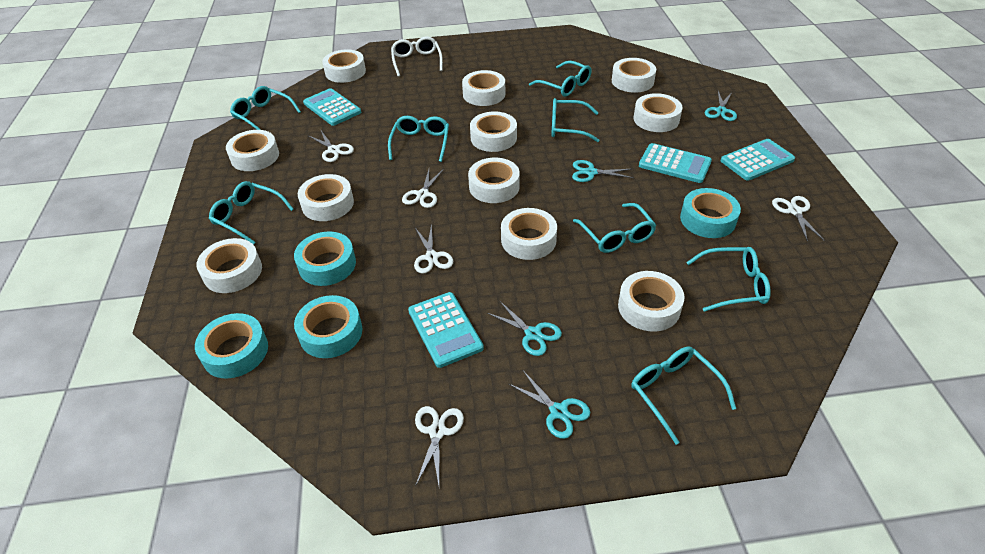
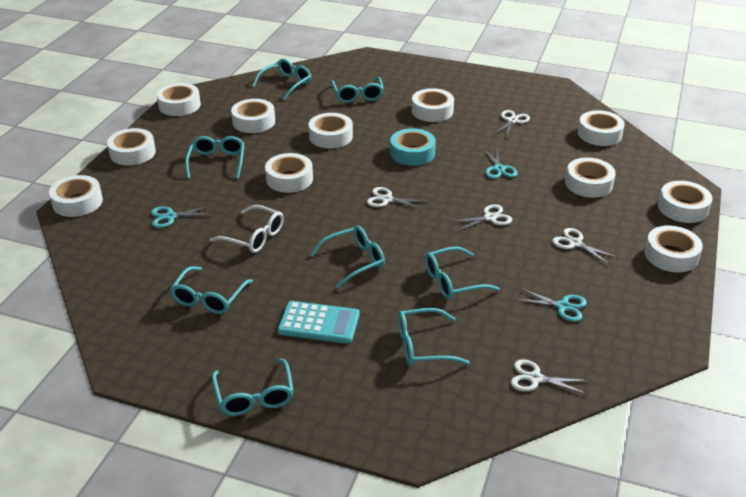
turquoise calculator: 4 -> 1
turquoise scissors: 4 -> 3
turquoise tape: 4 -> 1

